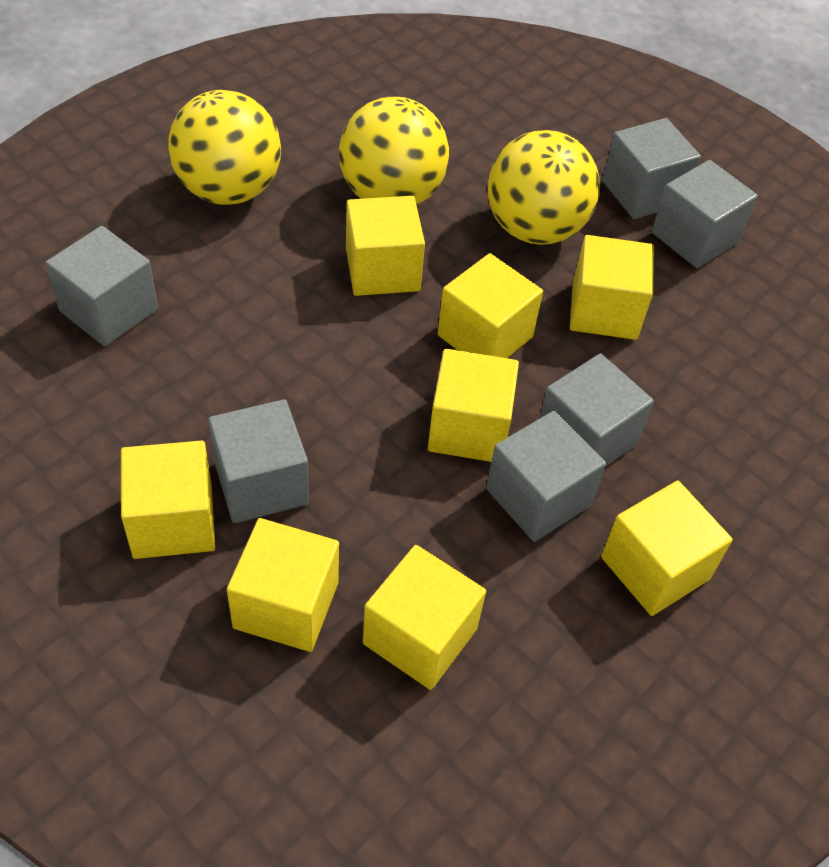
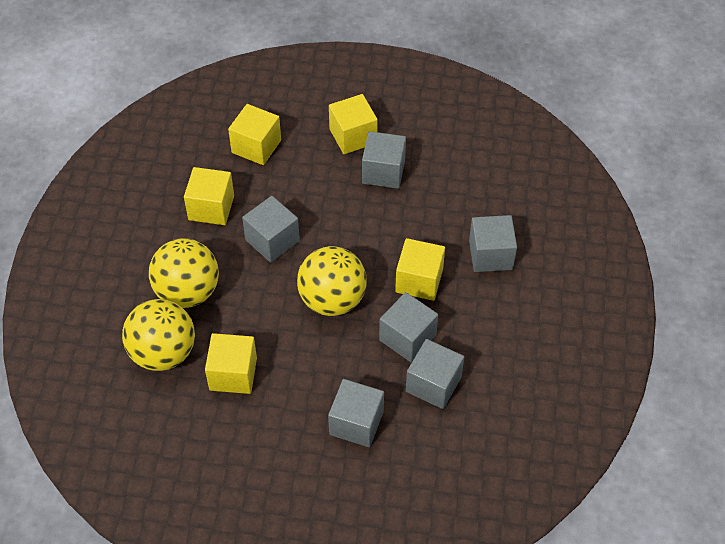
yellow cube: 8 -> 5

